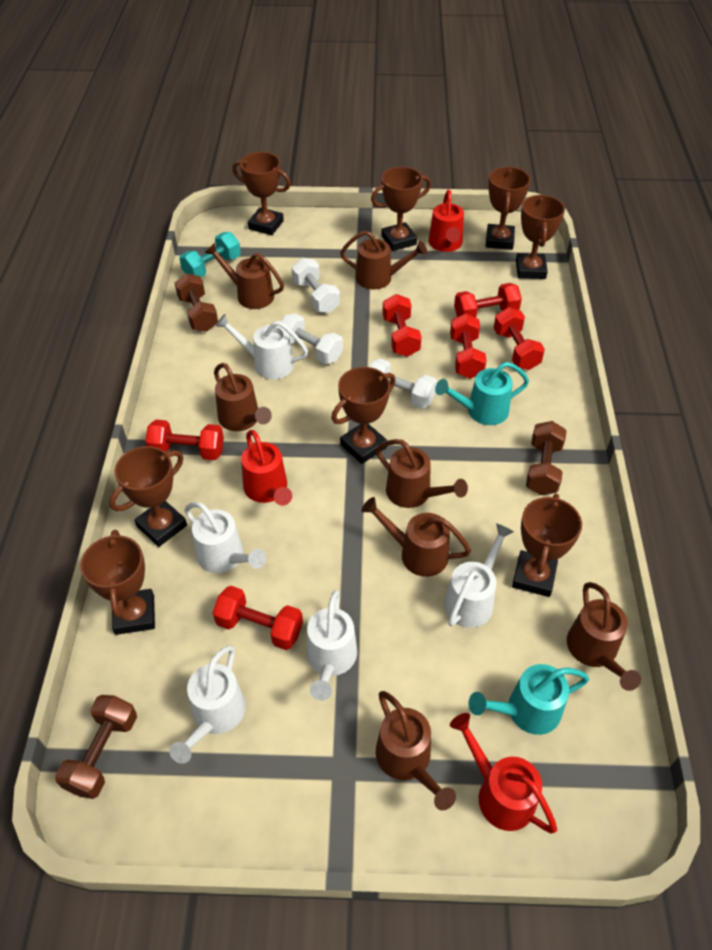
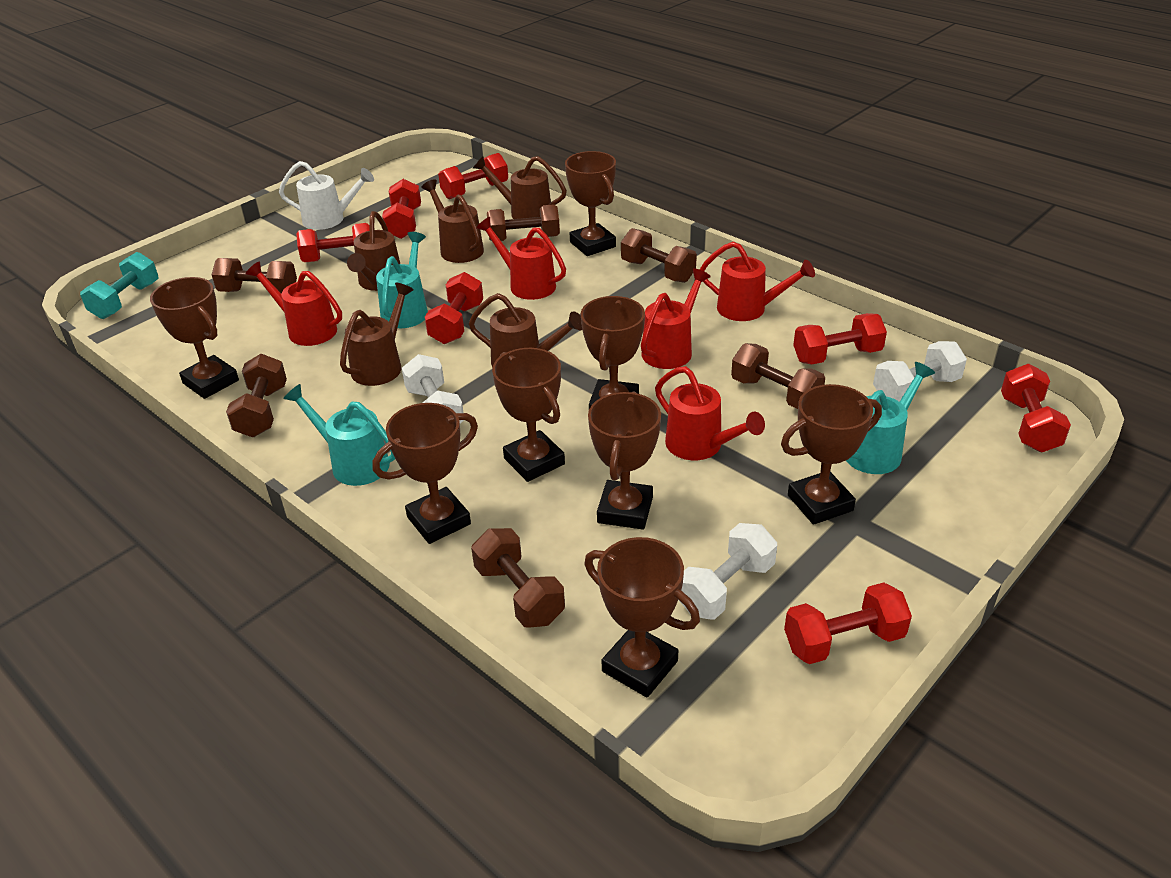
brown dumbbell: 3 -> 6
brown watering can: 7 -> 5
red dumbbell: 6 -> 7
red watering can: 3 -> 5
turquoise watering can: 2 -> 3
white watering can: 5 -> 1

